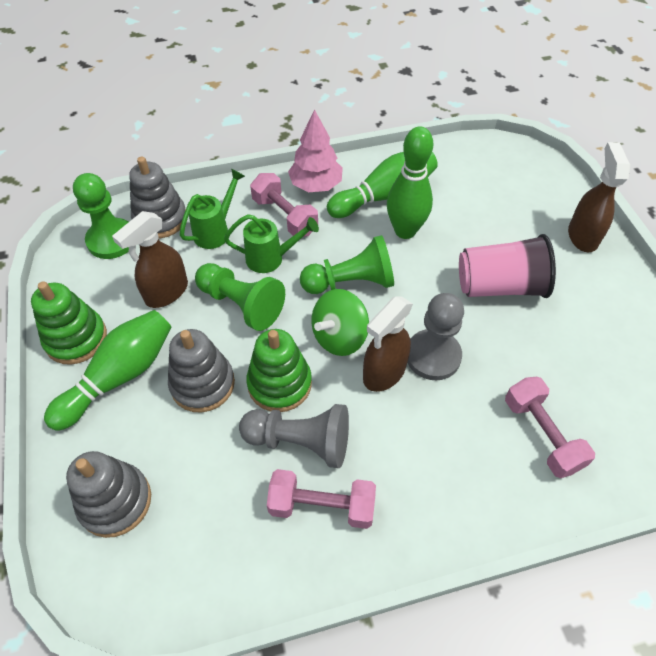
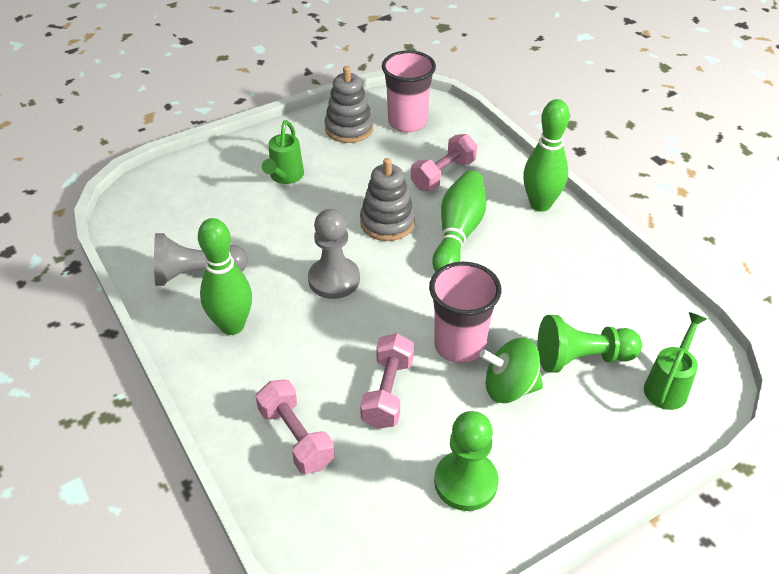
brown spray bottle: 3 -> 0
green pawn: 3 -> 2
green stacking toy: 2 -> 0
grey stacking toy: 3 -> 2
pink cup: 1 -> 2
pink tree: 1 -> 0

